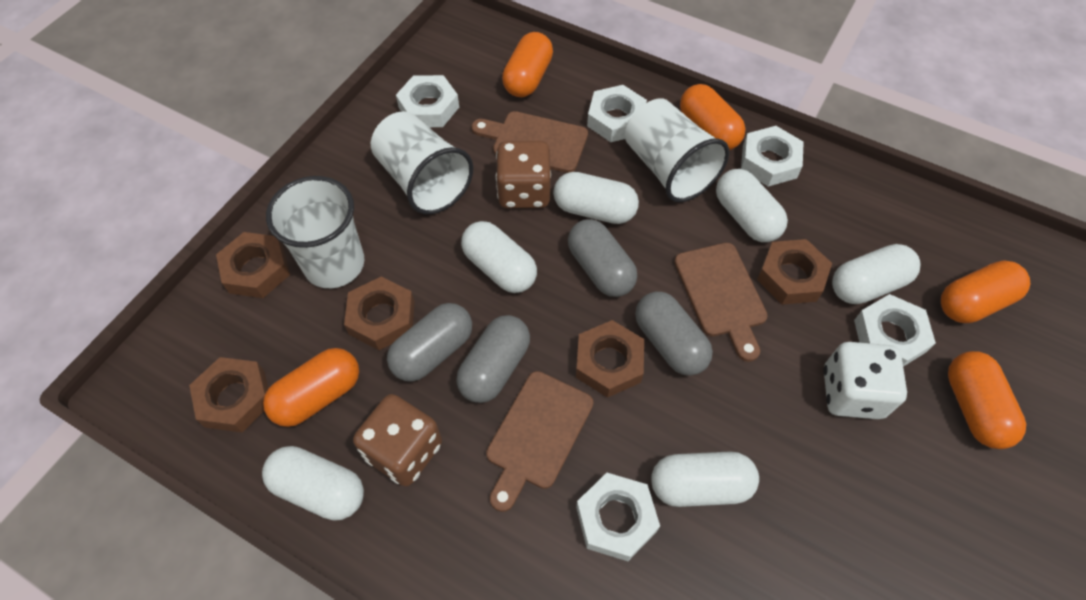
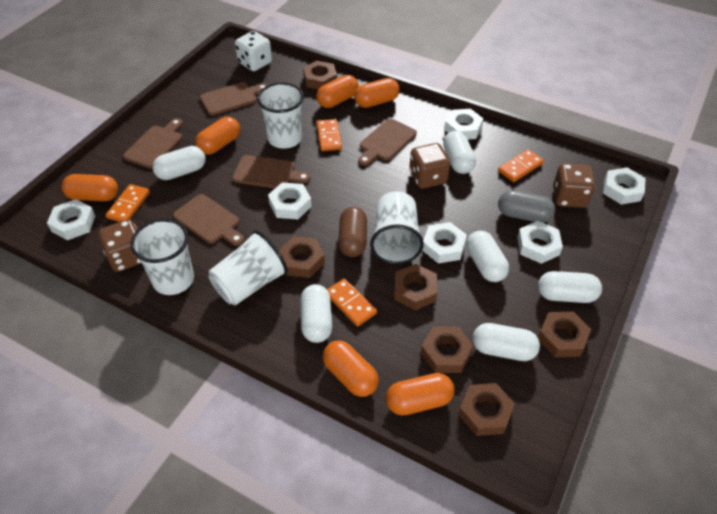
brown capsule: 0 -> 1
brown cutting board: 3 -> 5
brown dice: 2 -> 3
brown nut: 5 -> 6
grey capsule: 4 -> 1
orange capsule: 5 -> 6
orange domino: 0 -> 4
white cup: 3 -> 4
white nut: 5 -> 6

